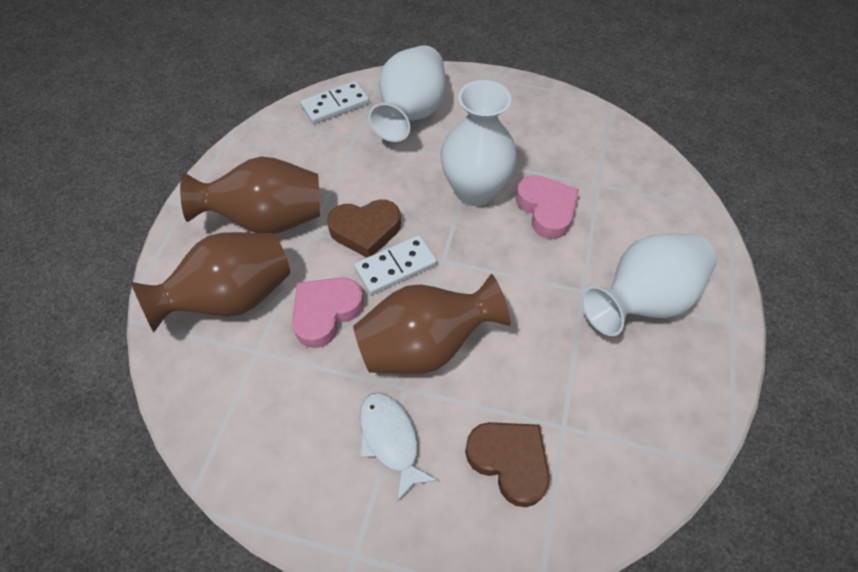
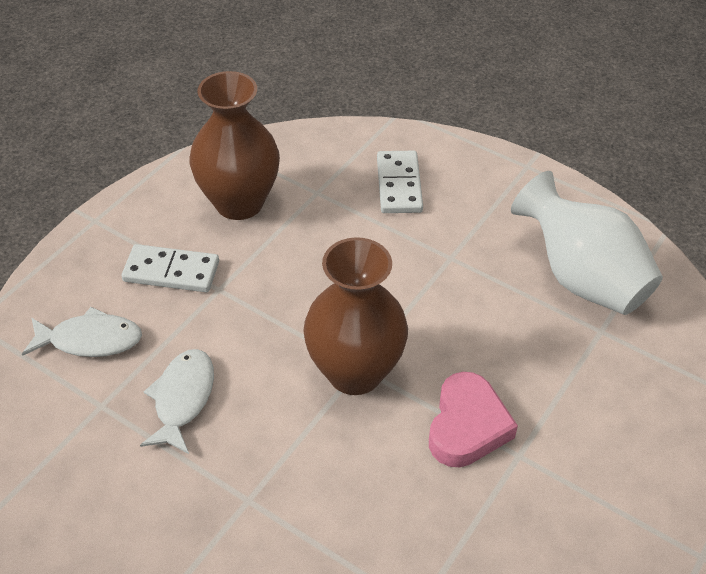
brown heart: 2 -> 0
brown vase: 3 -> 2
pink heart: 2 -> 1
white fish: 1 -> 2
white vase: 3 -> 1

